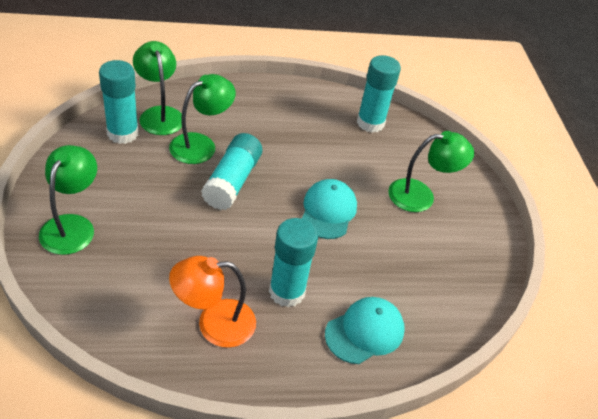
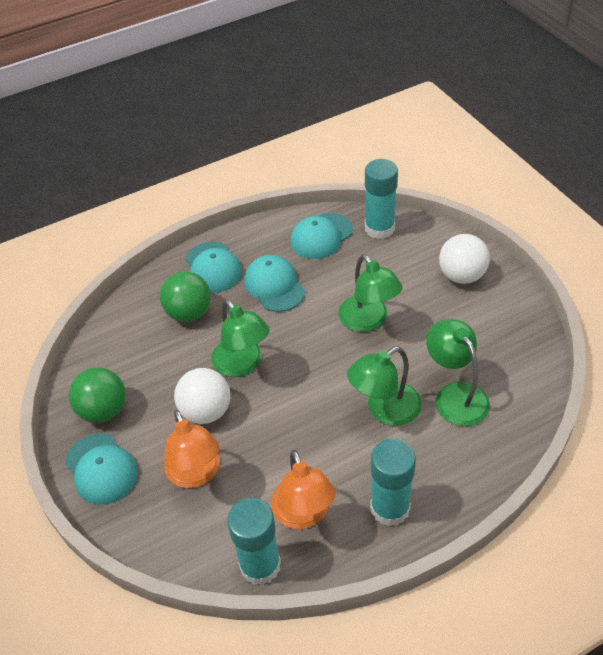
green ball: 0 -> 2
orange lamp: 1 -> 2
turquoise cap: 2 -> 4
turquoise glue stick: 4 -> 3
white ball: 0 -> 2

